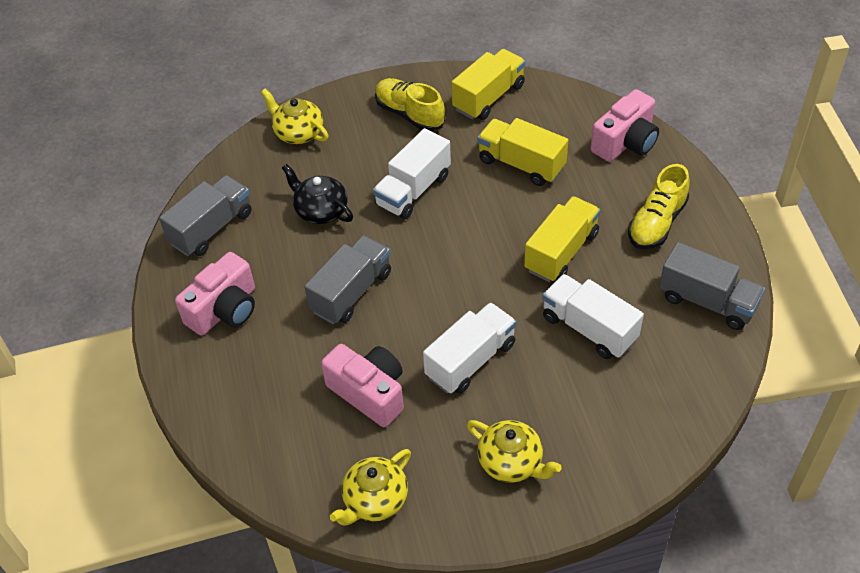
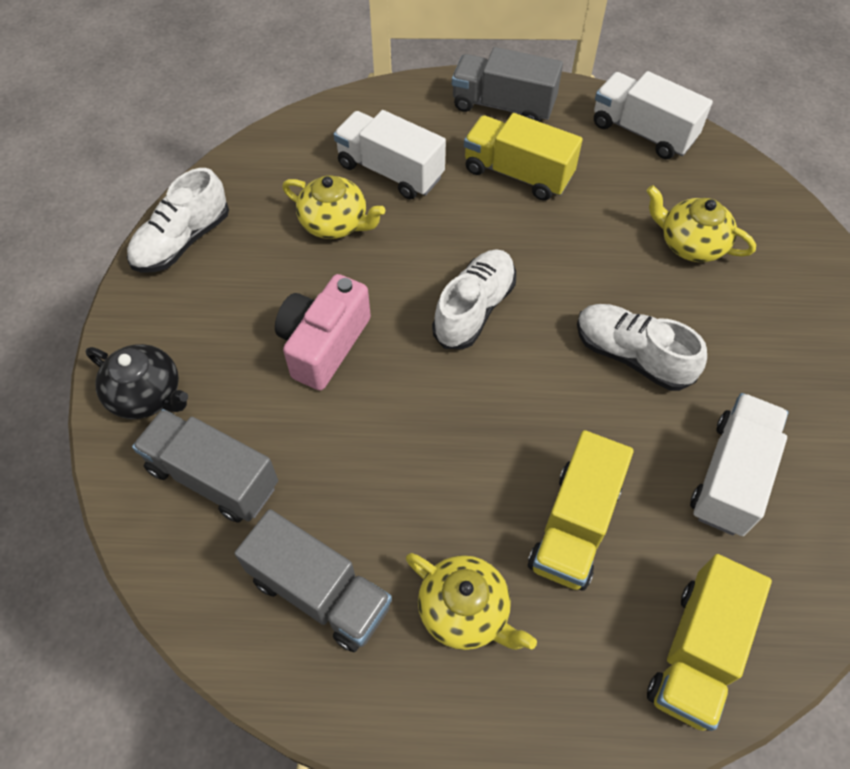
pink camera: 3 -> 1
white shoe: 0 -> 3
yellow shoe: 2 -> 0

